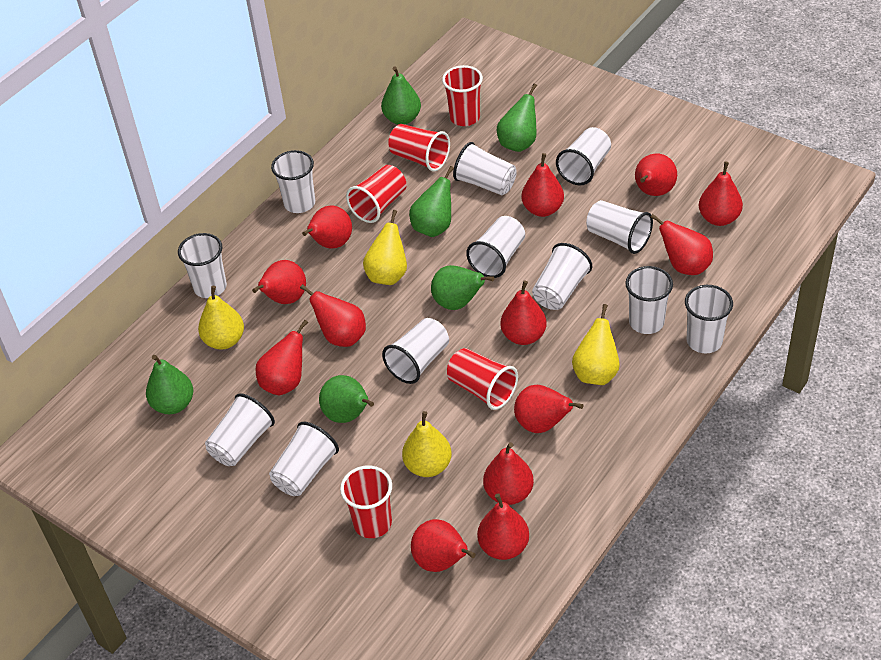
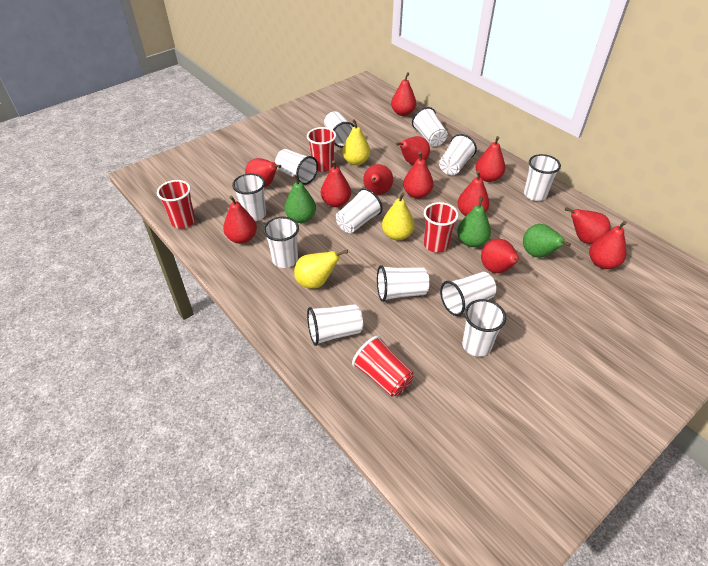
green pear: 6 -> 3
red cup: 5 -> 4
red pear: 13 -> 12
yellow pear: 4 -> 3

